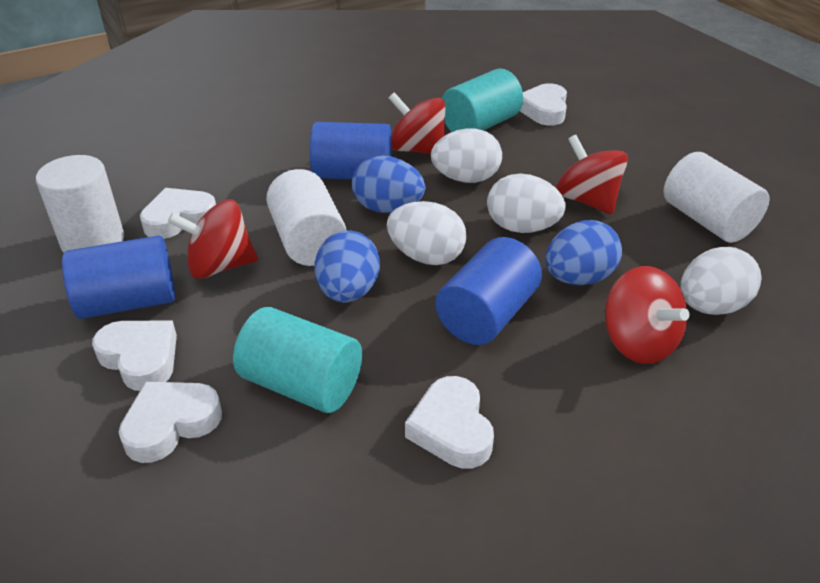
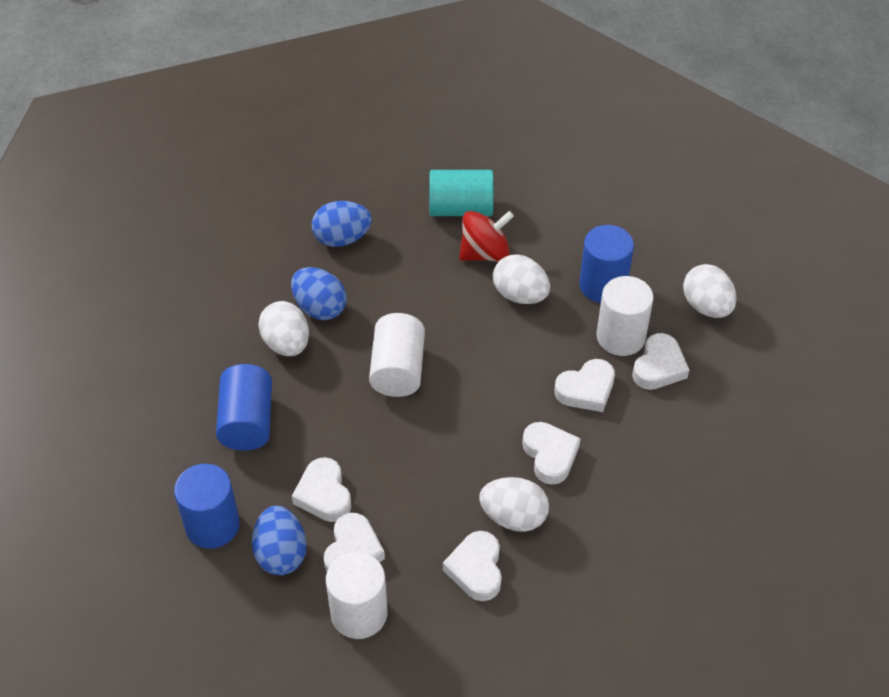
red spinning top: 4 -> 1
turquoise cylinder: 2 -> 1
white heart: 5 -> 6

